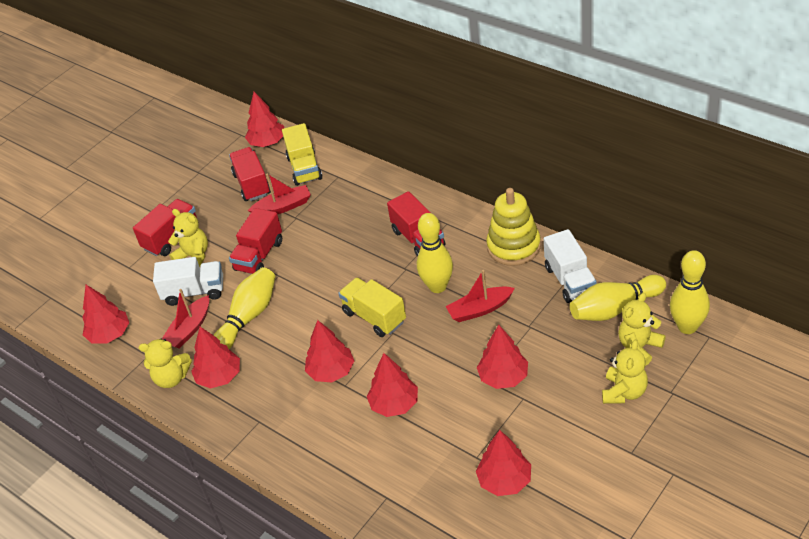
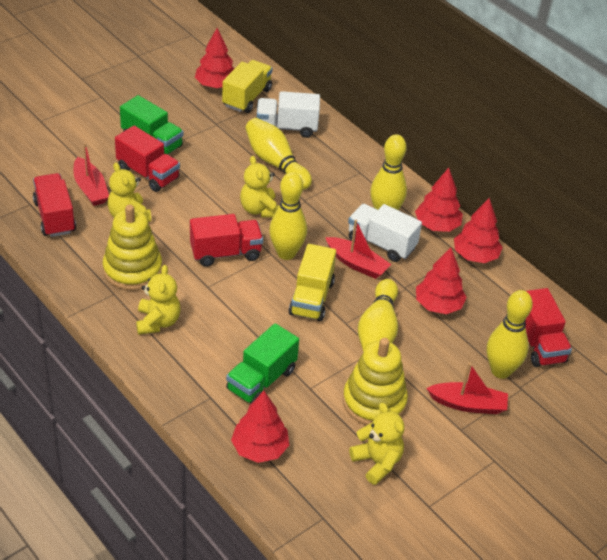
green truck: 0 -> 2
red tree: 7 -> 5
yellow bowling pin: 4 -> 5
yellow stacking toy: 1 -> 2

